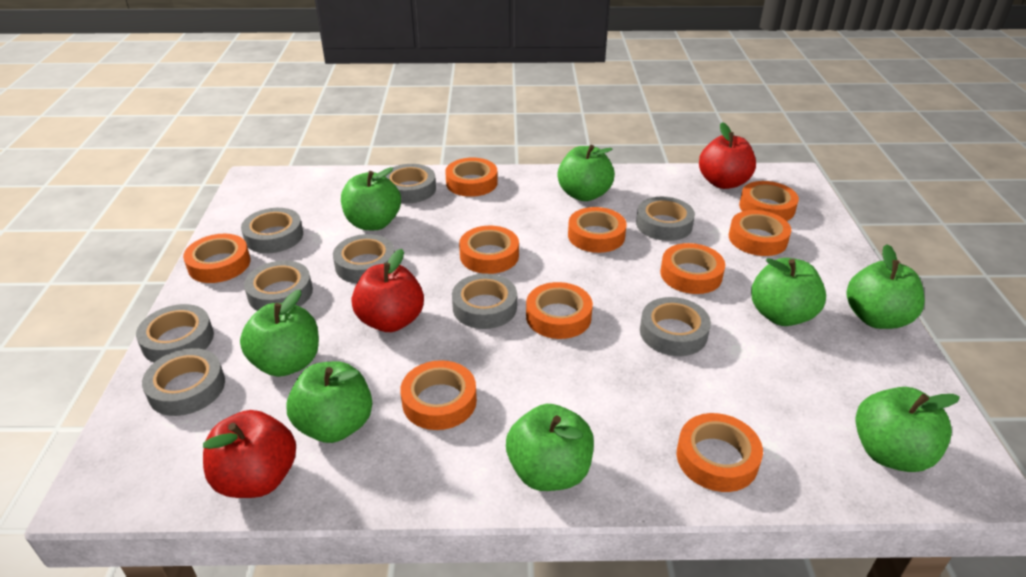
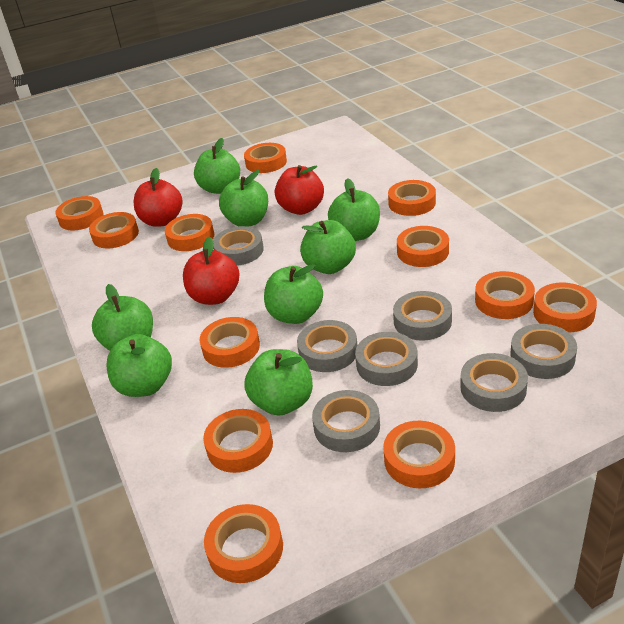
grey tape: 9 -> 7
orange tape: 10 -> 12

